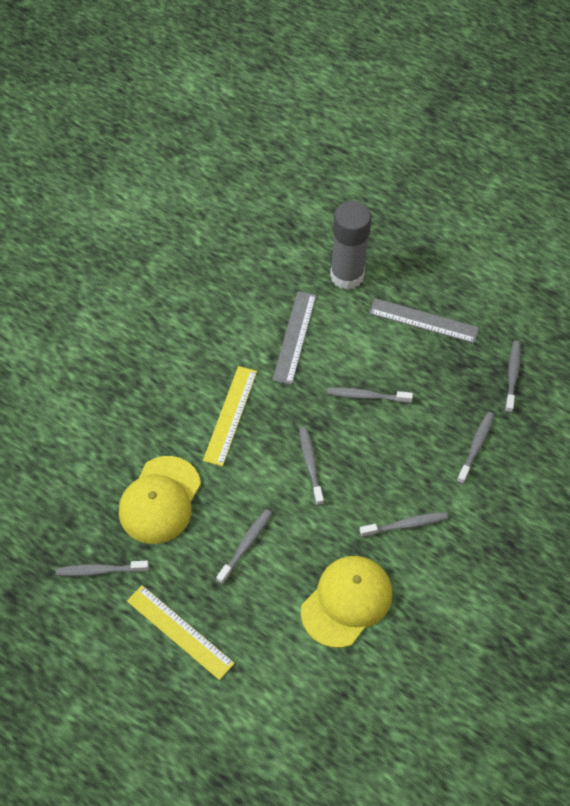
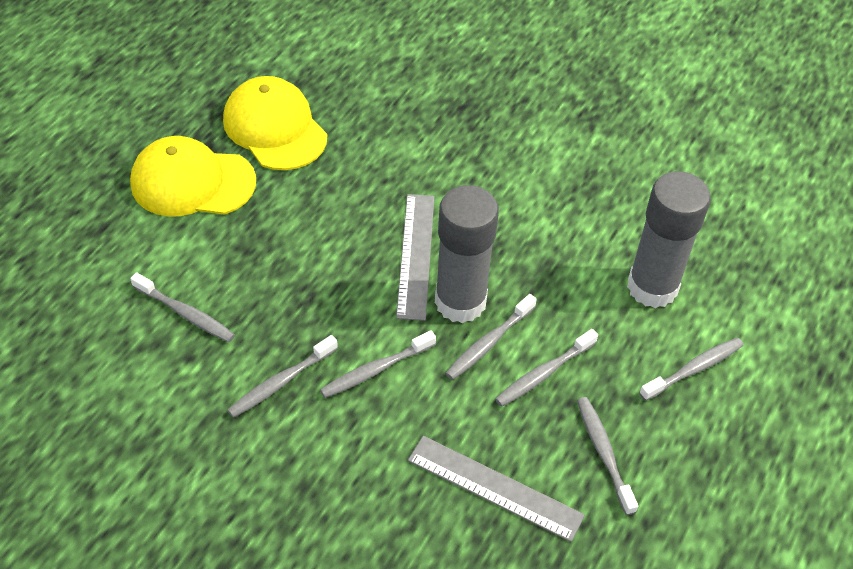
grey glue stick: 1 -> 2
yellow ruler: 2 -> 0

